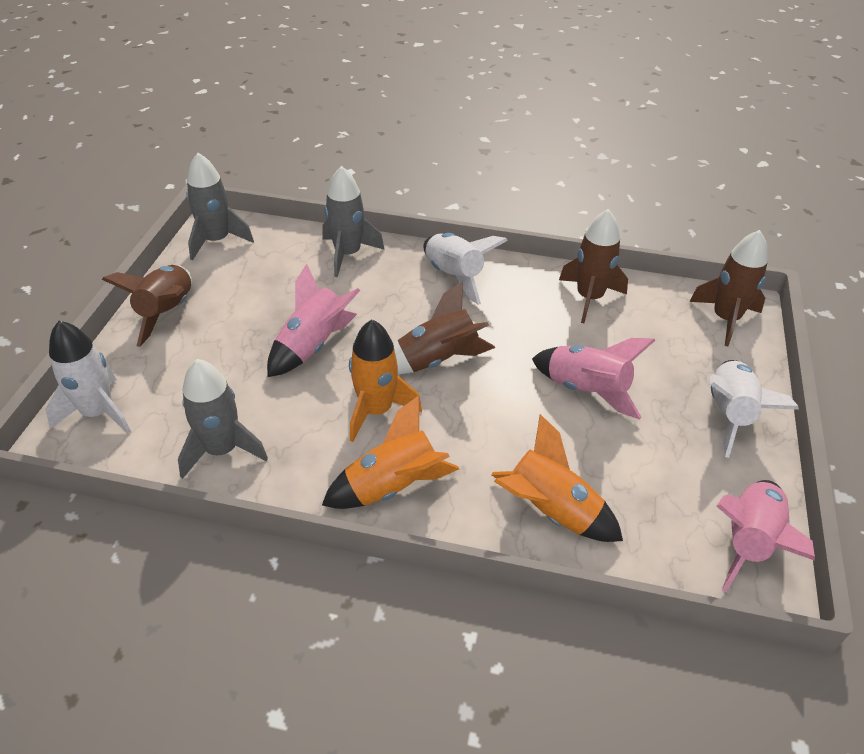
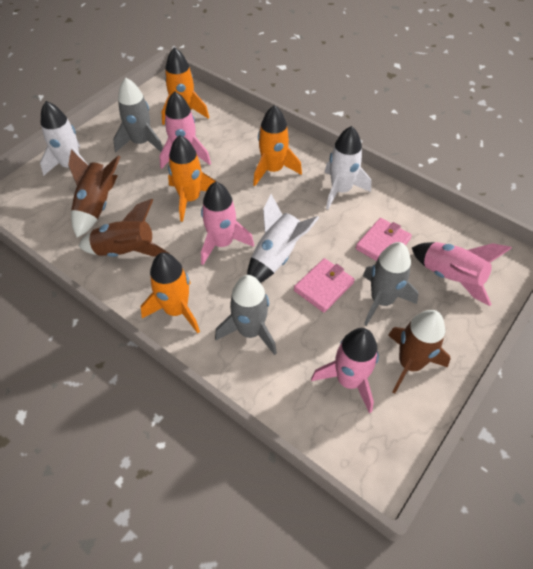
brown rocket: 4 -> 3
orange rocket: 3 -> 4
pink rocket: 3 -> 4
pink wallet: 0 -> 2

